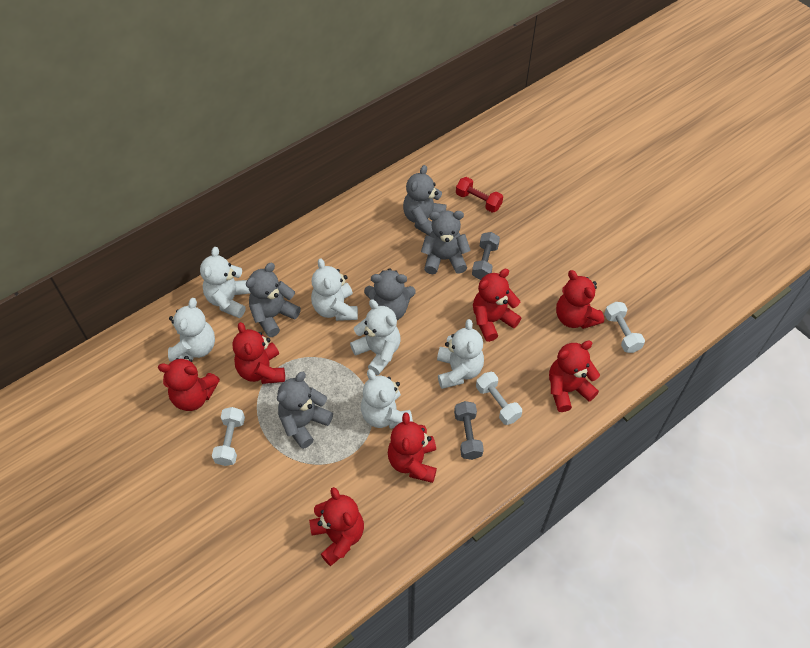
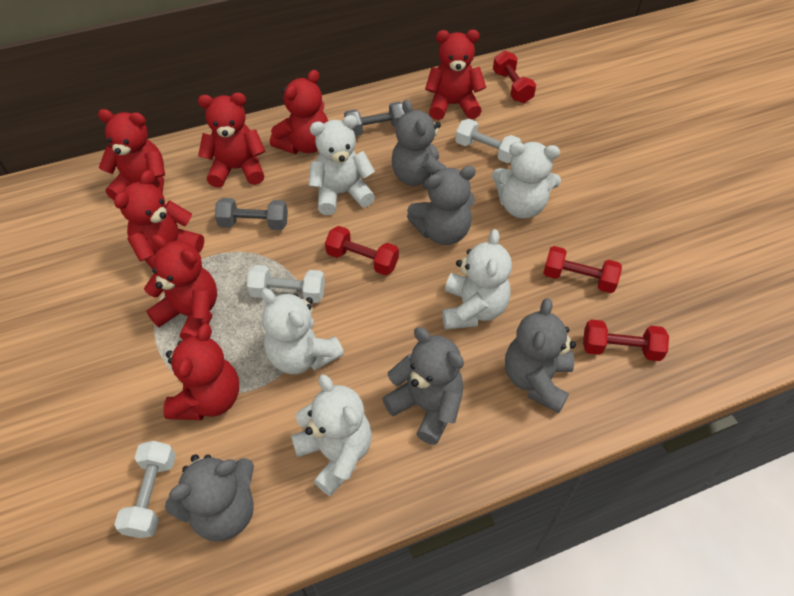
red dumbbell: 1 -> 4
white teddy bear: 6 -> 5

